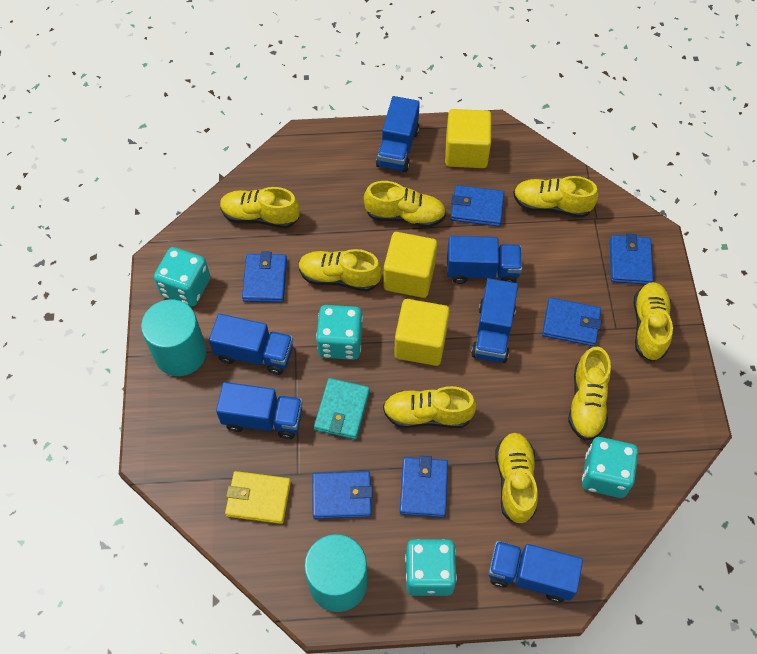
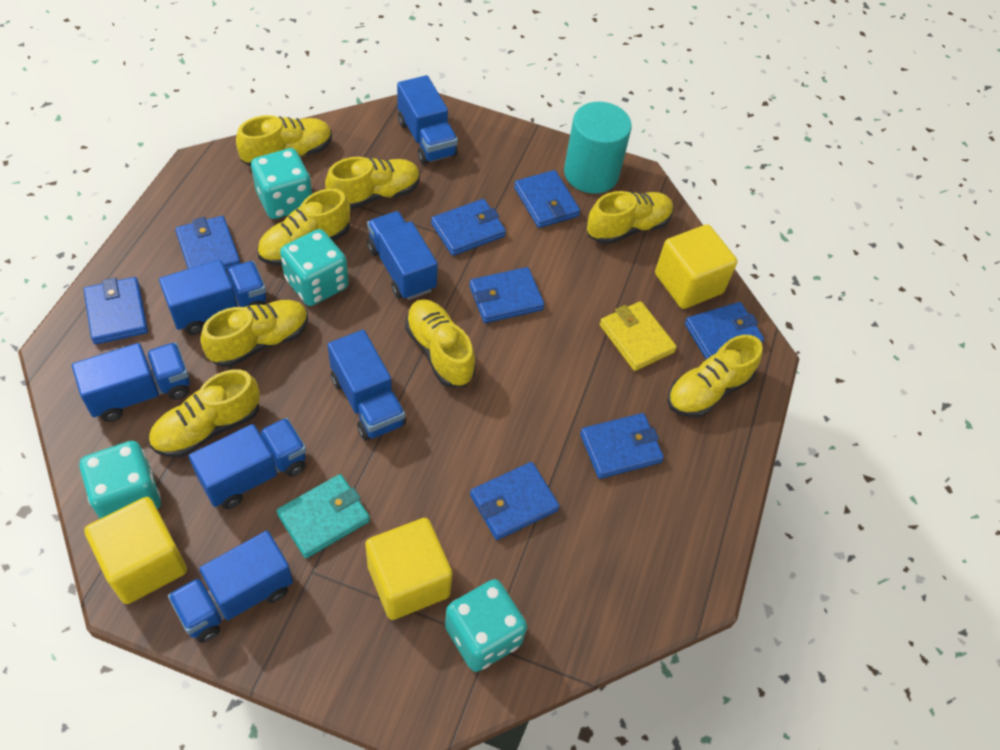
blue truck: 6 -> 7
blue wallet: 6 -> 8
turquoise cylinder: 2 -> 1

